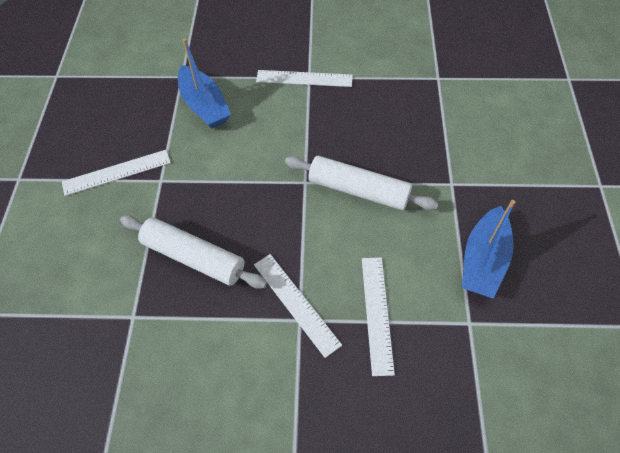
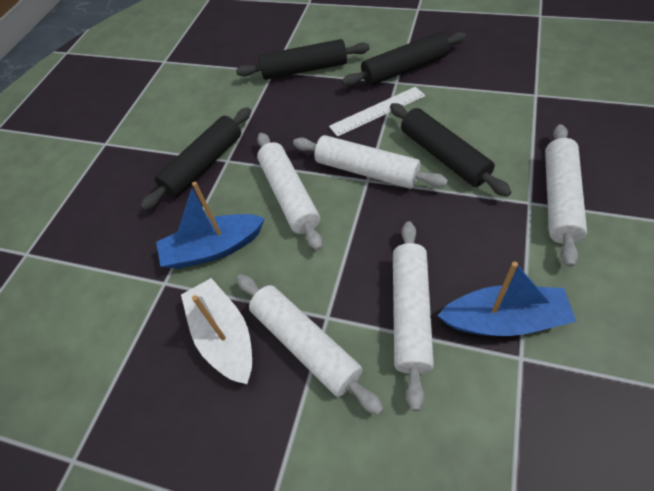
black rolling pin: 0 -> 4
white boat: 0 -> 1
white rolling pin: 2 -> 5
white ruler: 4 -> 1

